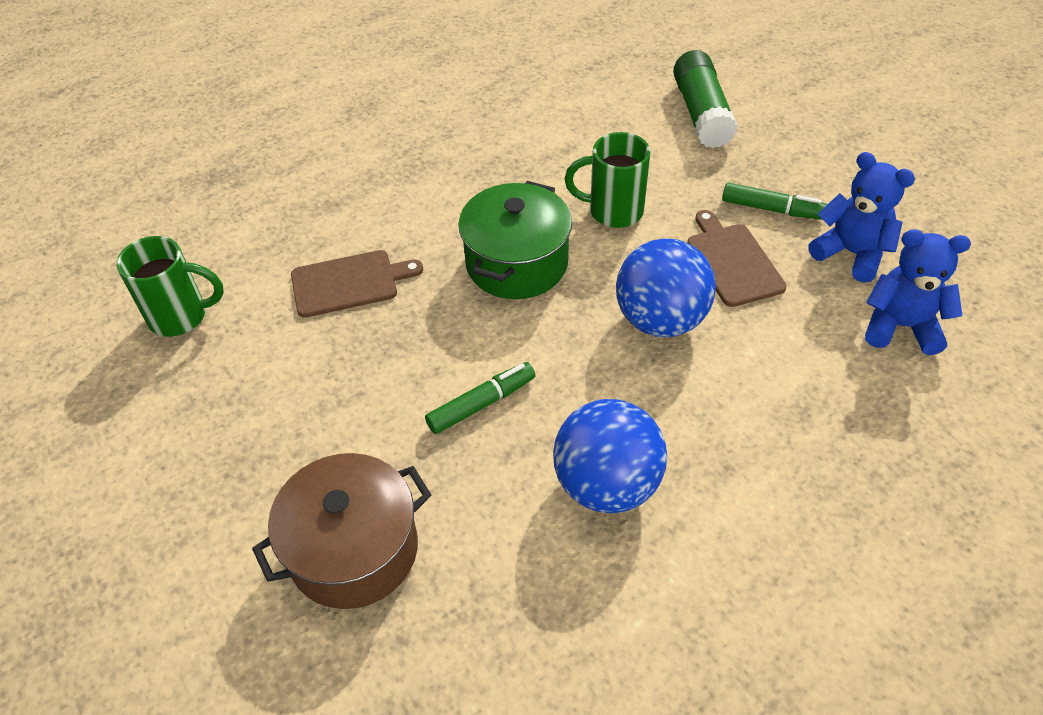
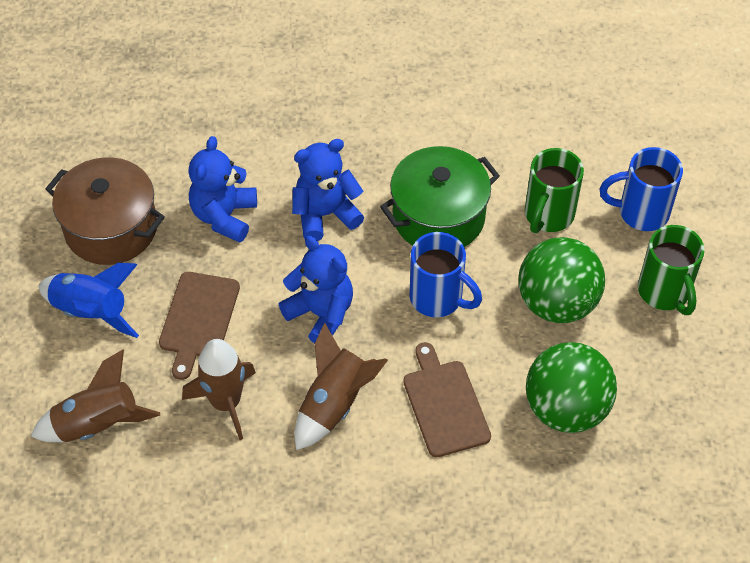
blue ball: 2 -> 0
blue mug: 0 -> 2
blue rocket: 0 -> 1
blue teddy bear: 2 -> 3
brown rocket: 0 -> 3
green ball: 0 -> 2
green glue stick: 1 -> 0
green marker: 2 -> 0

